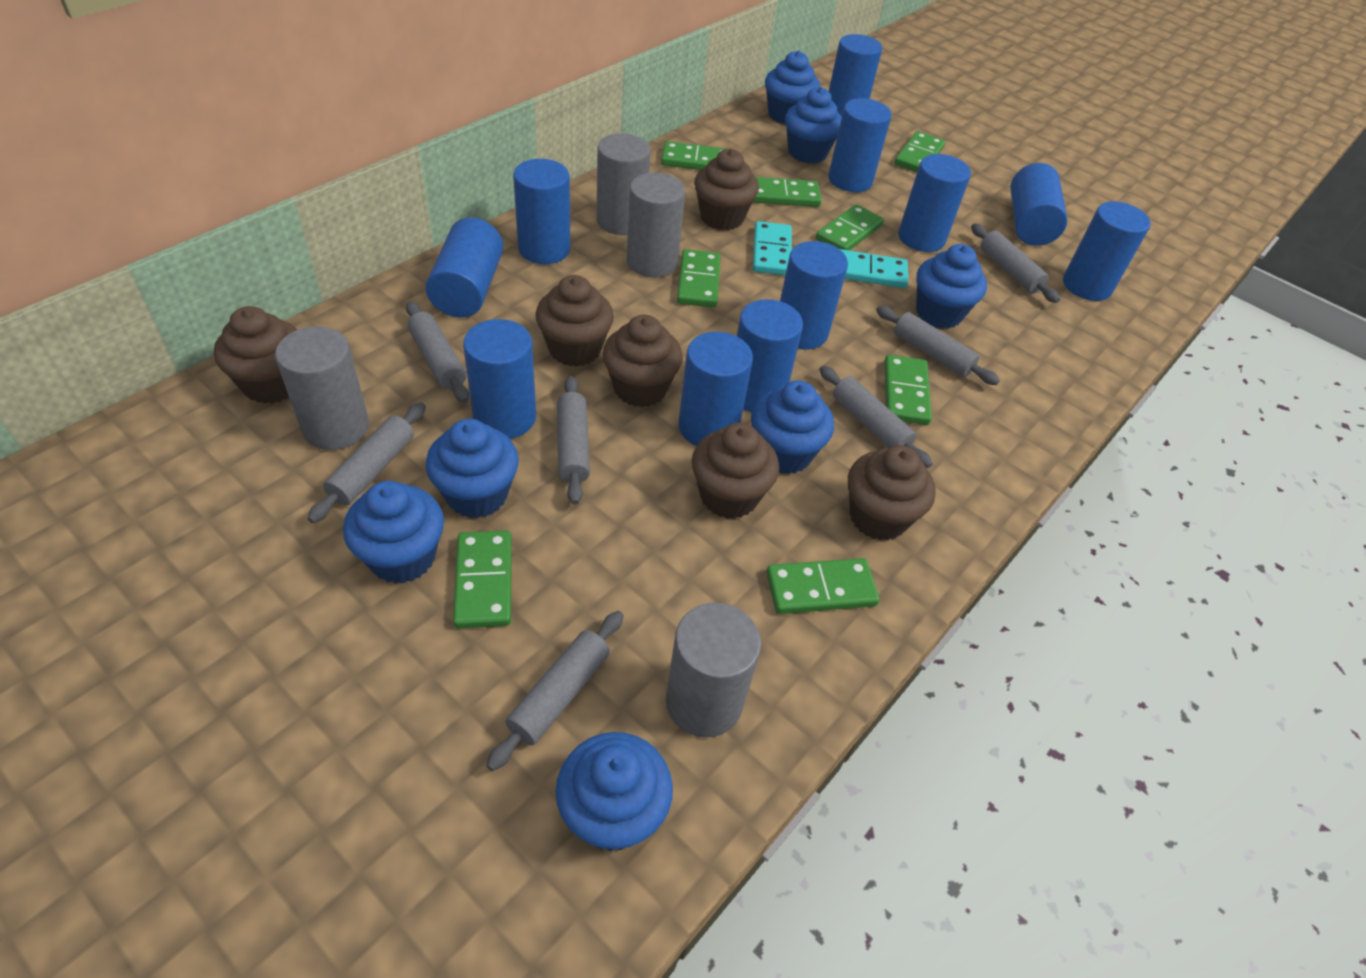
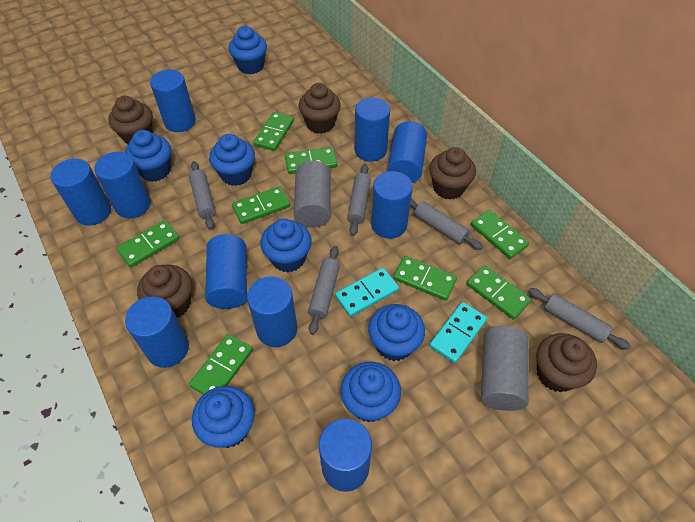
blue cylinder: 11 -> 10
brown cupcake: 6 -> 5
grey cylinder: 4 -> 2
grey rolling pin: 7 -> 5

